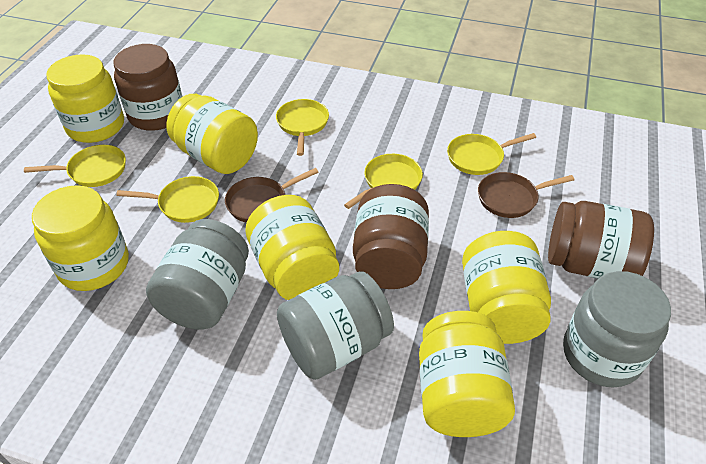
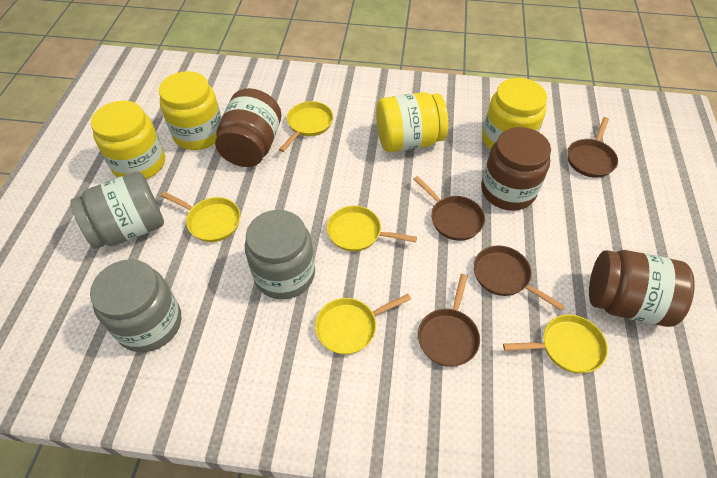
brown pan: 2 -> 4
yellow jar: 6 -> 4

